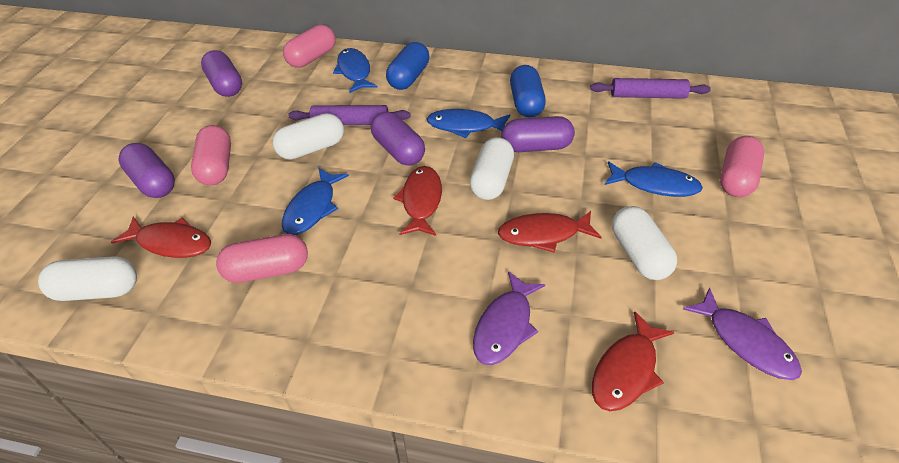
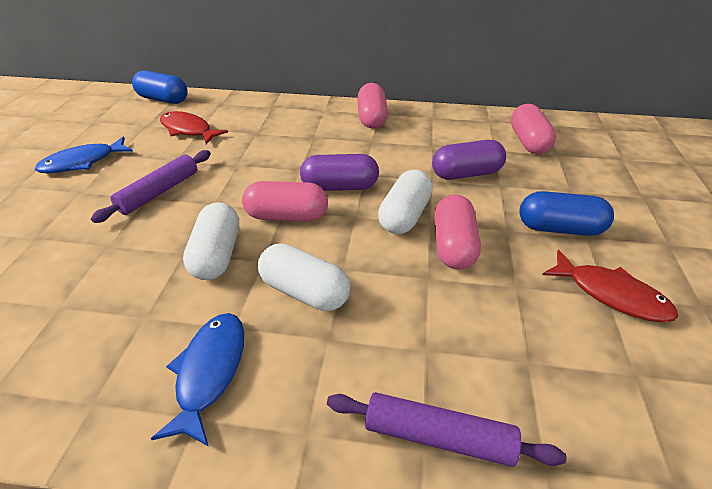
blue fish: 4 -> 2
purple capsule: 4 -> 2
purple fish: 2 -> 0
red fish: 4 -> 2
white capsule: 4 -> 3

